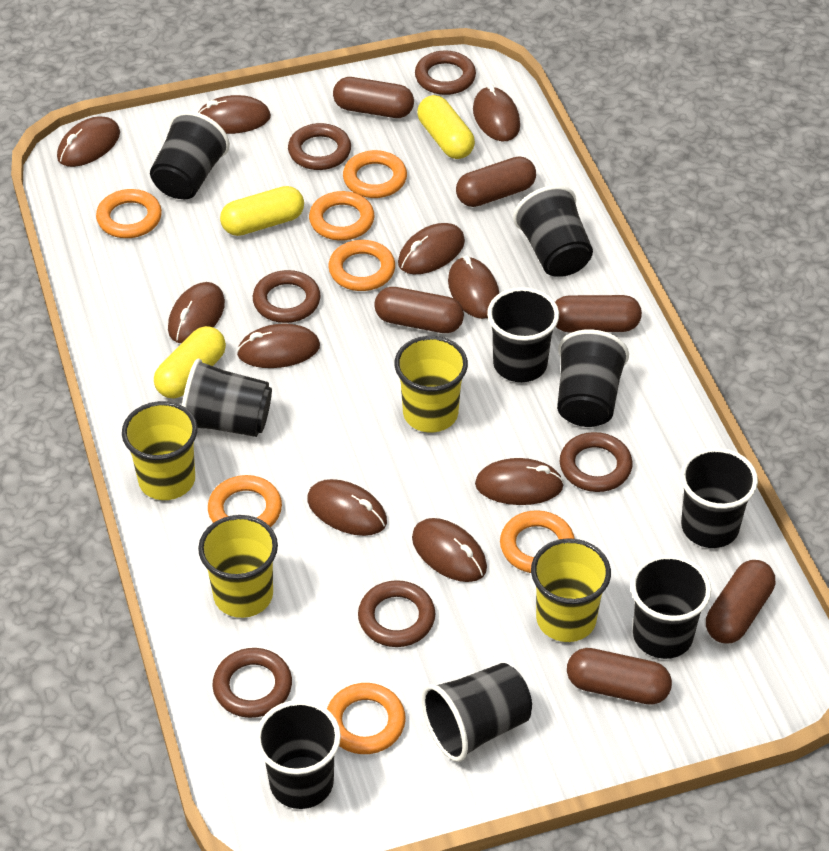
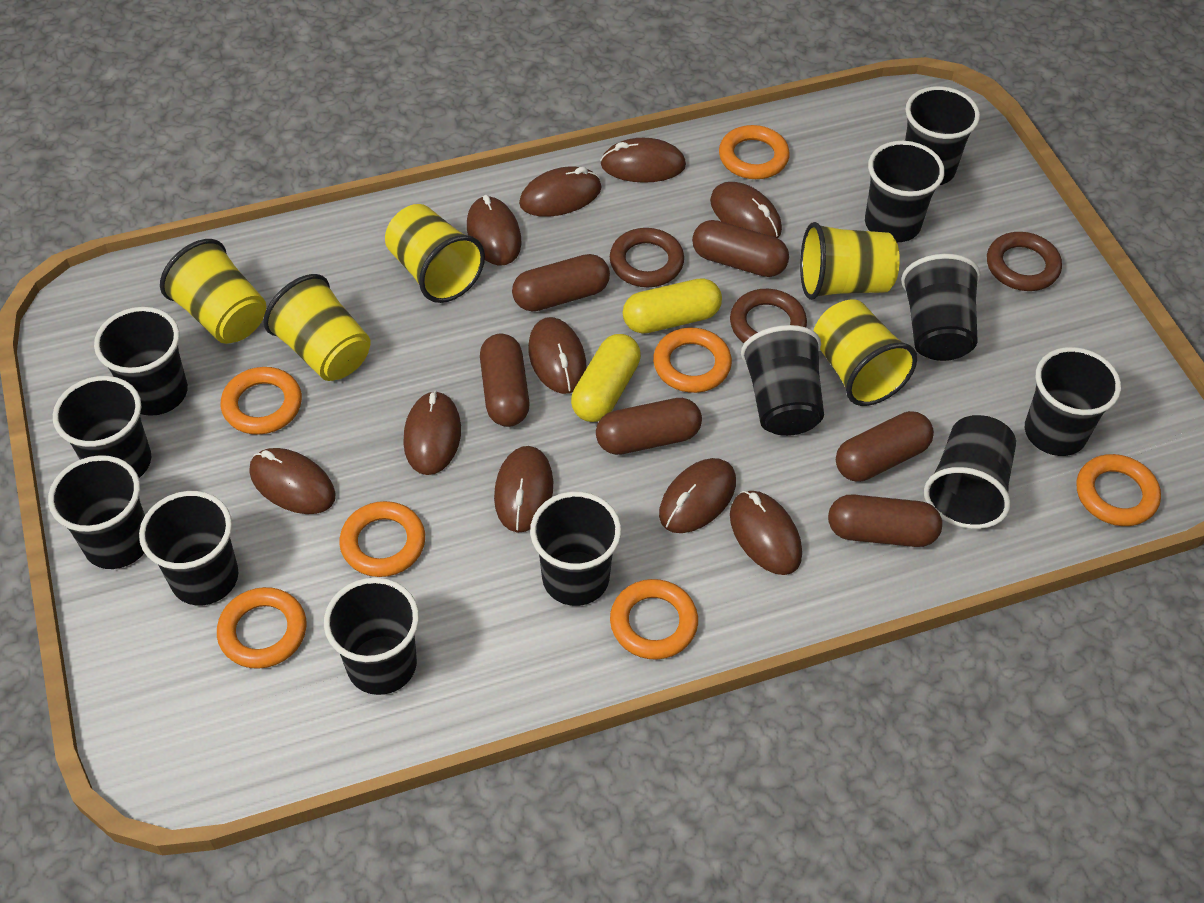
black cup: 9 -> 12
brown ring: 6 -> 3
yellow capsule: 3 -> 2
yellow cup: 4 -> 5

